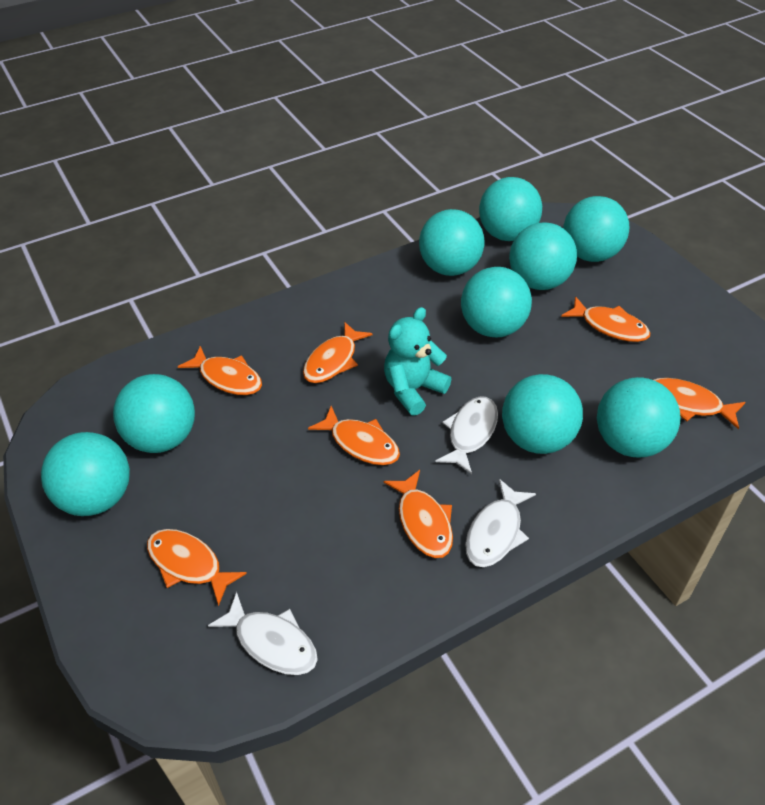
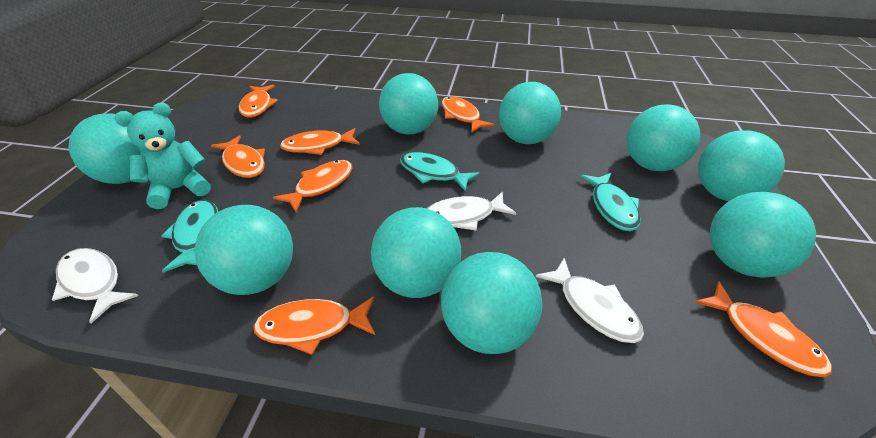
turquoise fish: 0 -> 3

